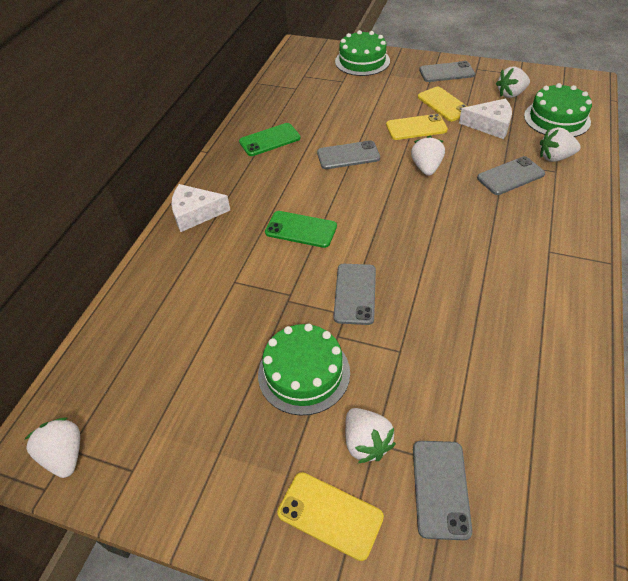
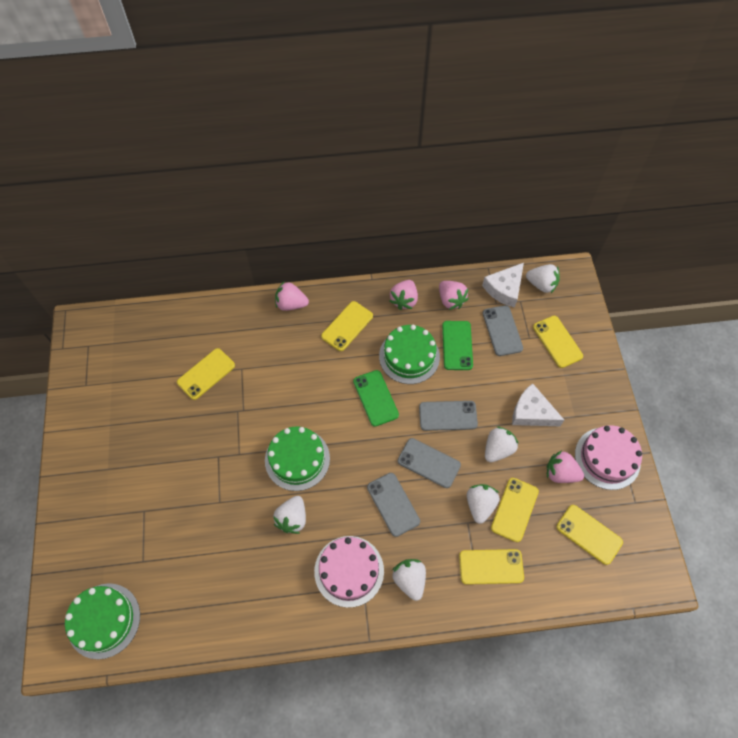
grey phone: 5 -> 4
pink cake: 0 -> 2
pink strawberry: 0 -> 4
yellow phone: 3 -> 6

